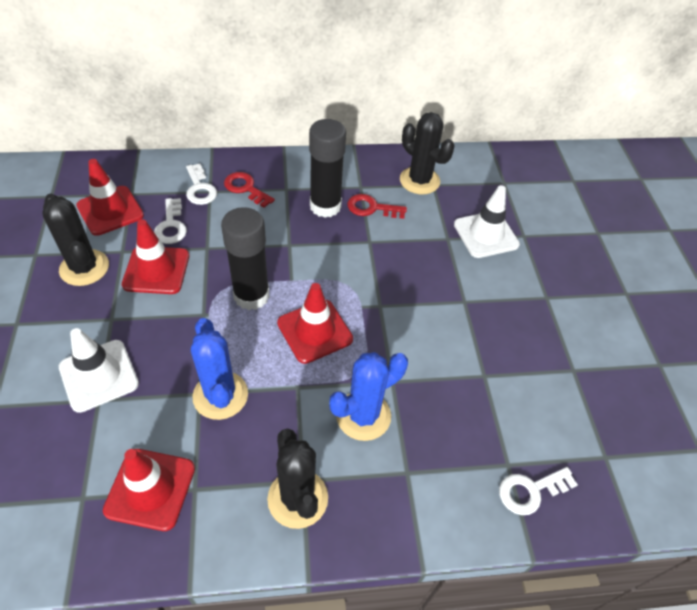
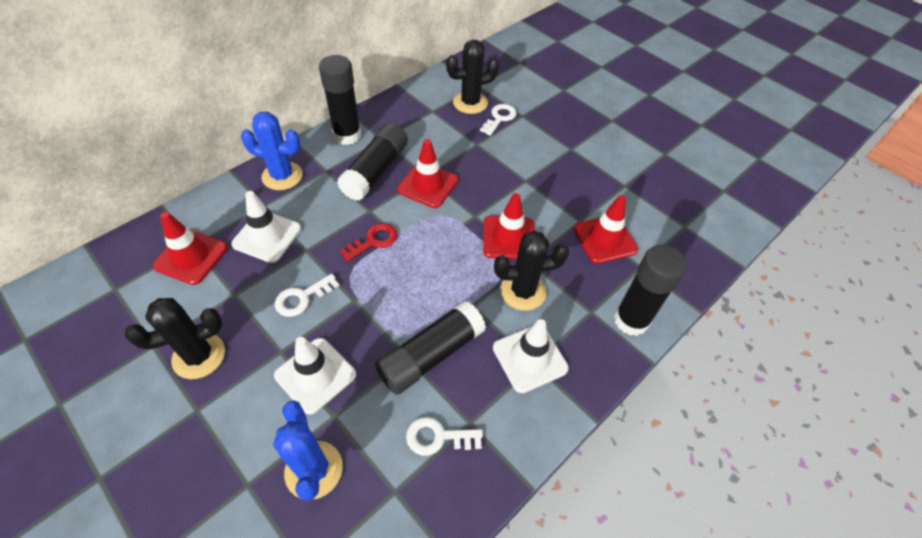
black glue stick: 2 -> 4
red key: 2 -> 1
white traffic cone: 2 -> 3

